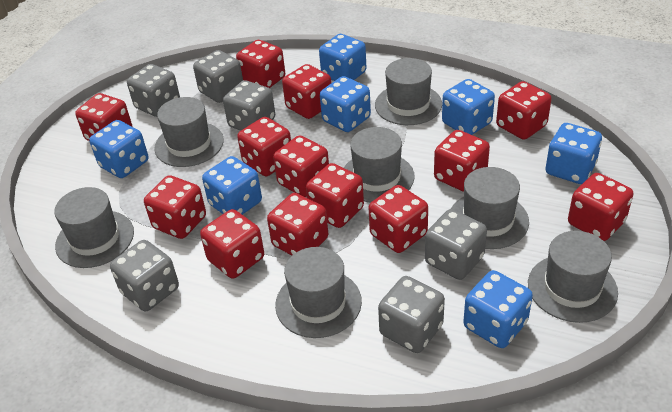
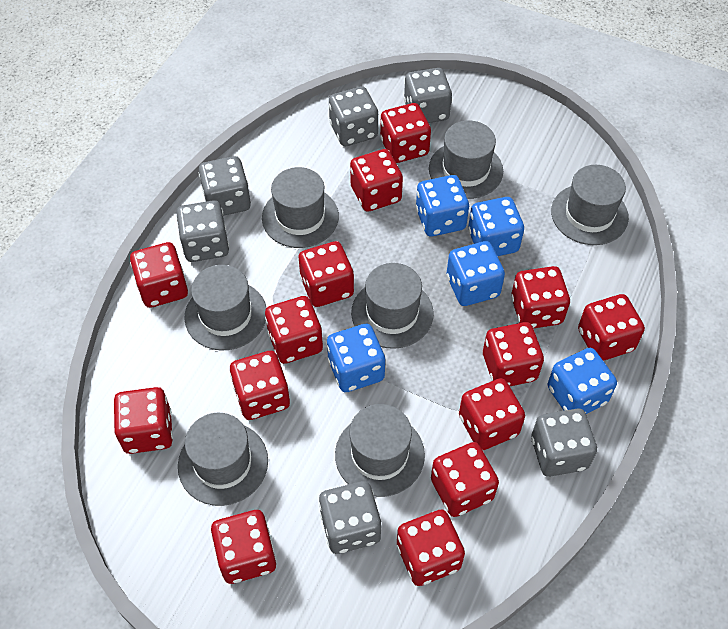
blue dice: 7 -> 5
red dice: 13 -> 14

